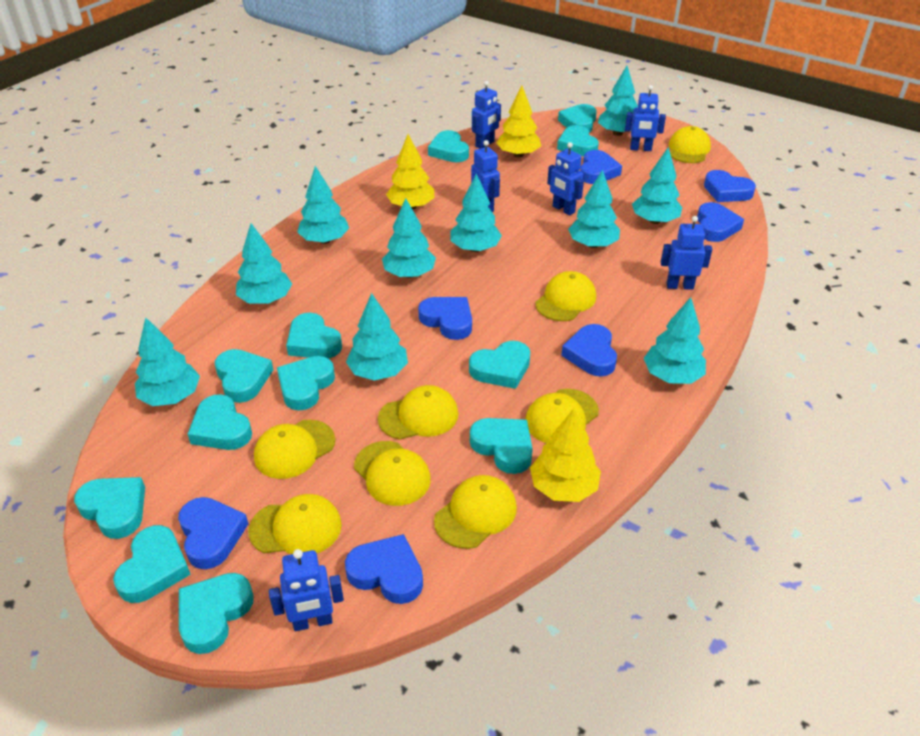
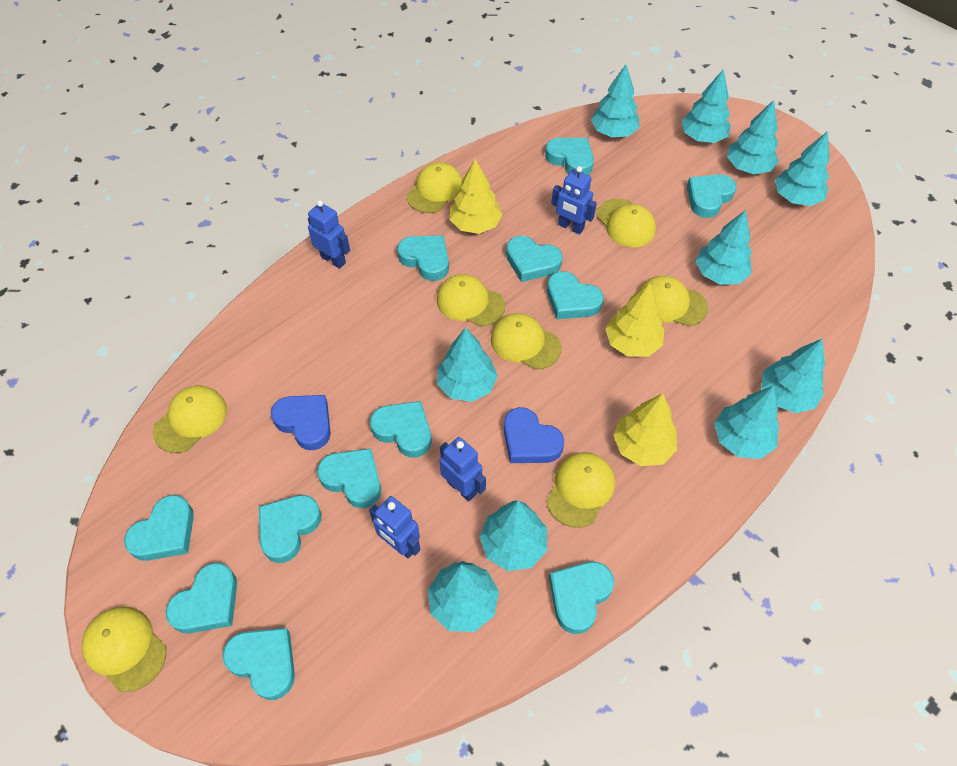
blue heart: 7 -> 2
blue robot: 6 -> 4

